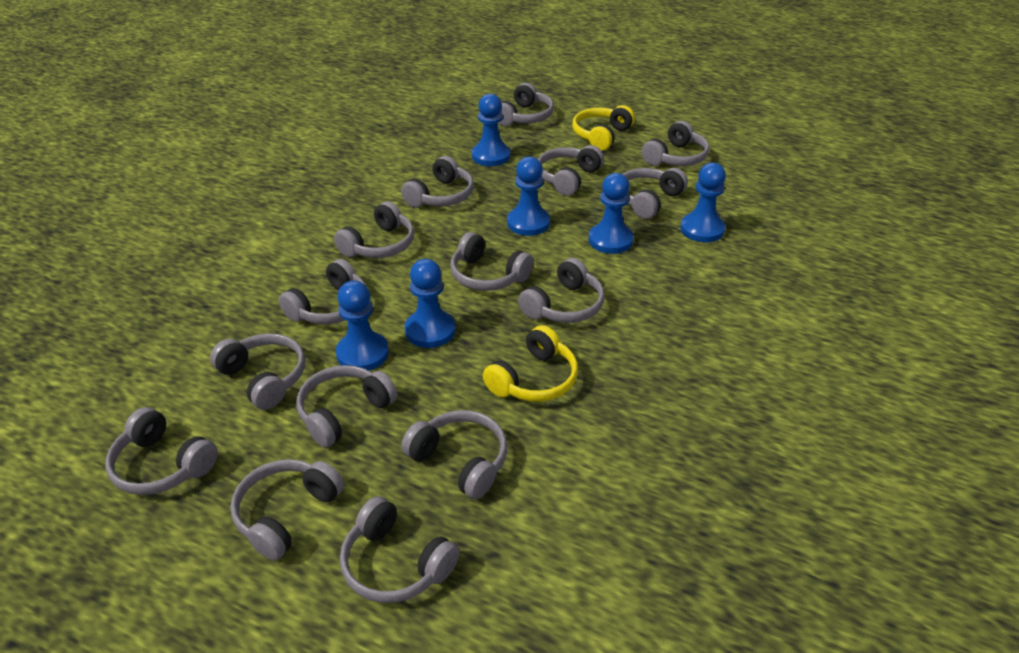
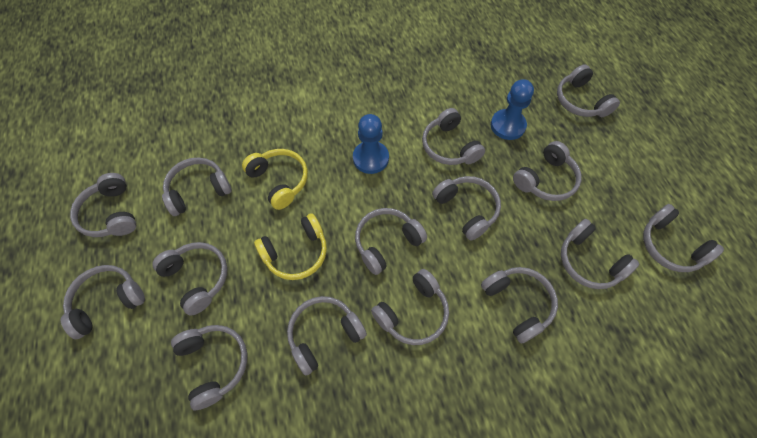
blue pawn: 6 -> 2

